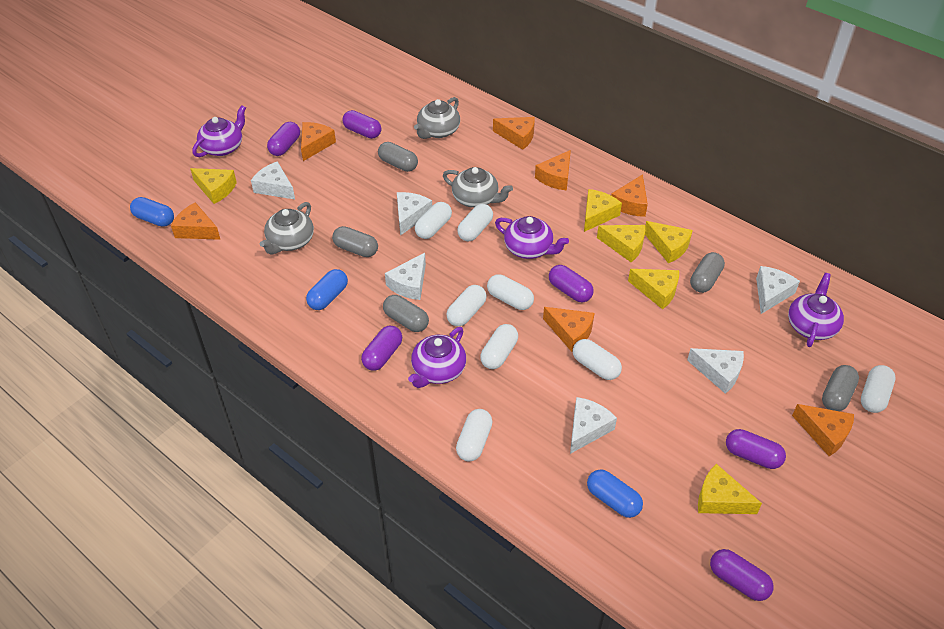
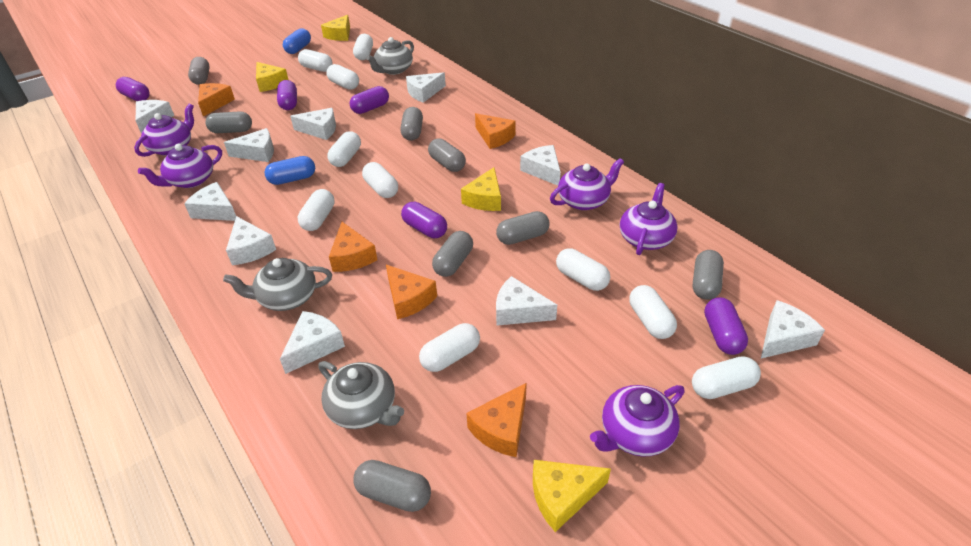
blue capsule: 3 -> 2
grey capsule: 5 -> 8
orange cheese: 7 -> 5
purple capsule: 6 -> 5
purple teapot: 4 -> 5
white capsule: 8 -> 10
white cheese: 6 -> 10
yellow cheese: 6 -> 4

